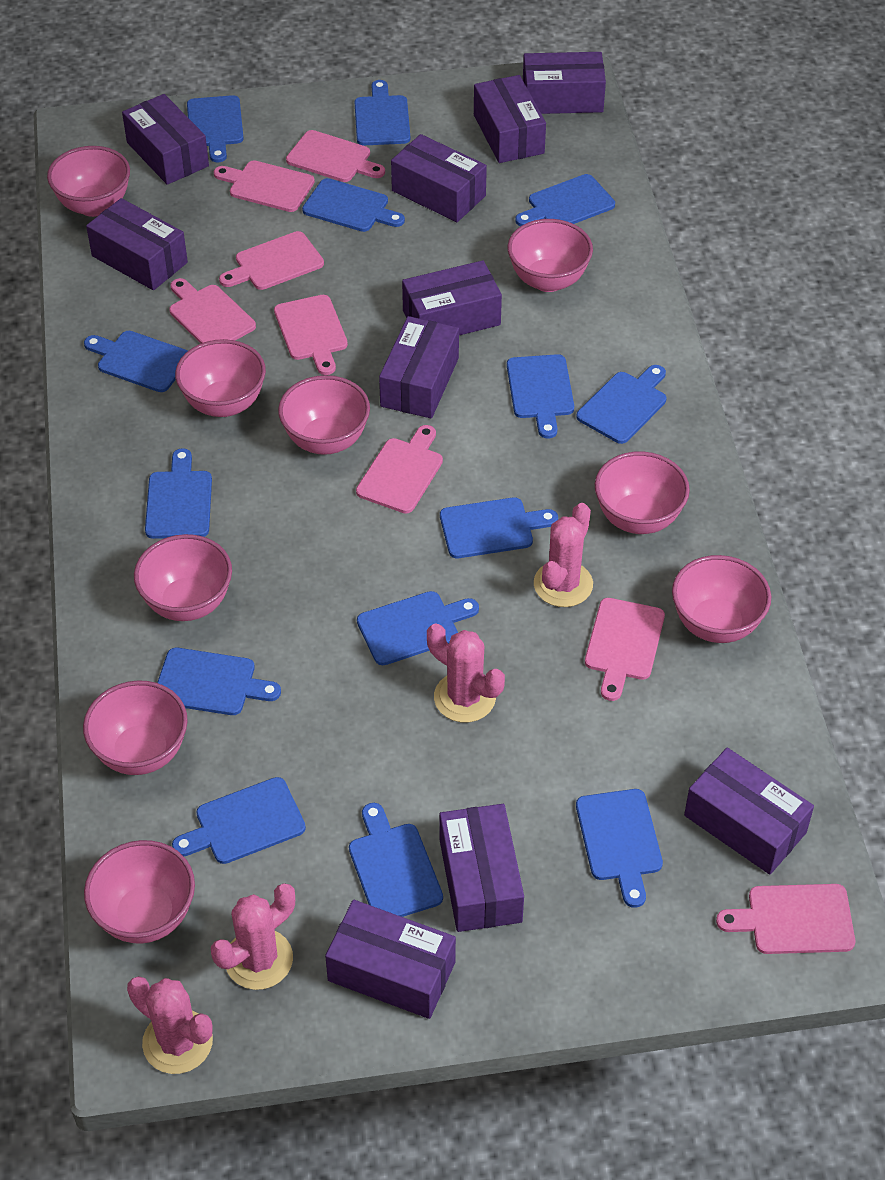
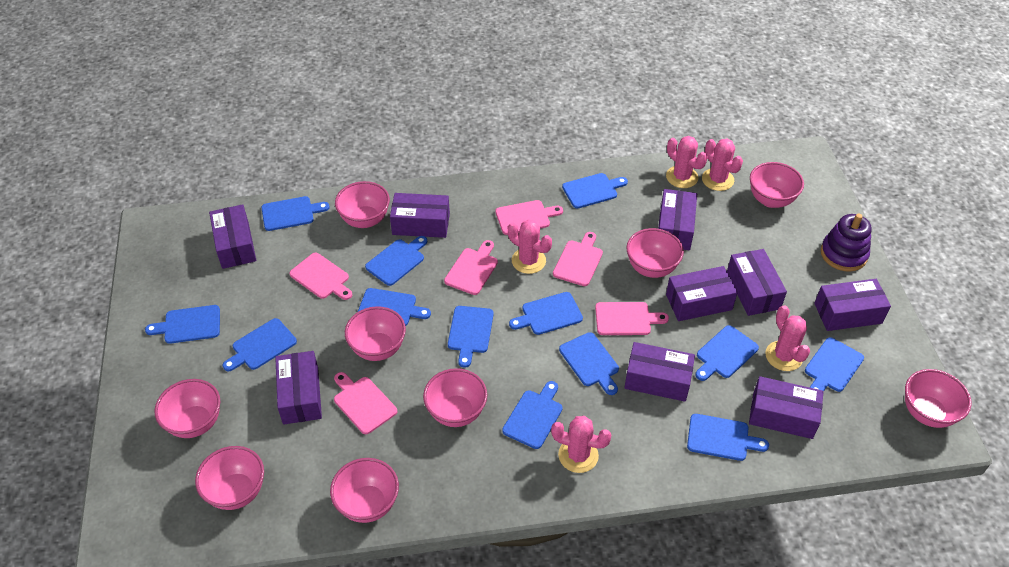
blue cutting board: 14 -> 13
pink cactus: 4 -> 5
pink cutting board: 8 -> 6
purple box: 10 -> 9
purple stacking toy: 0 -> 1

